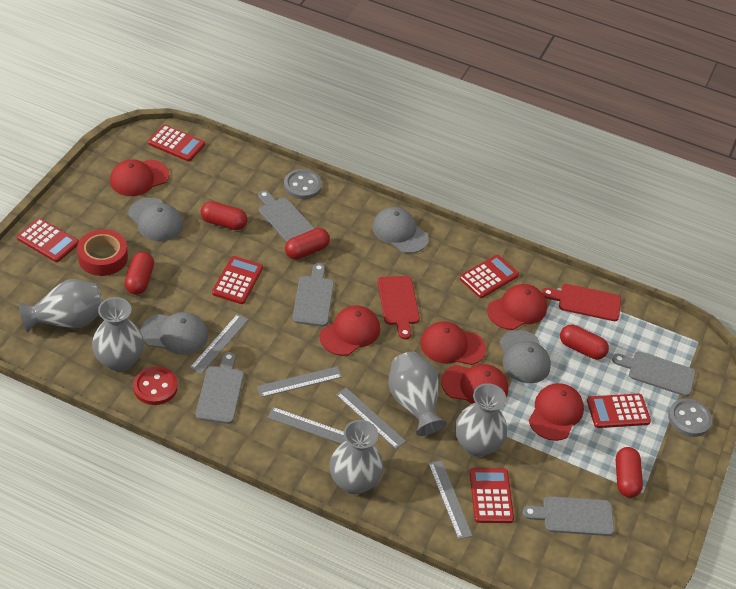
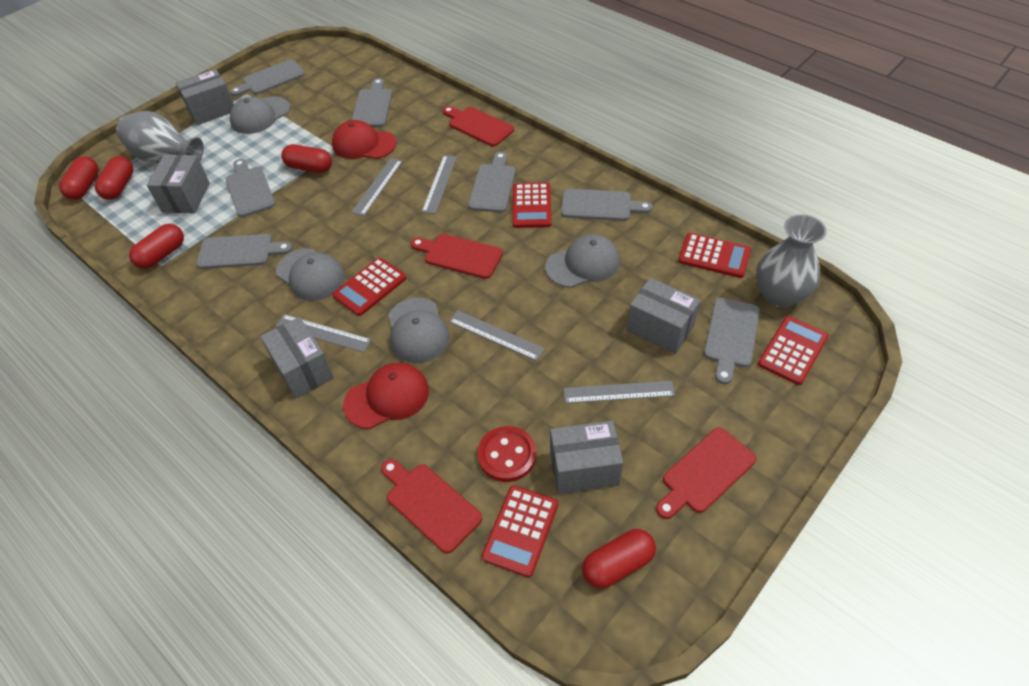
grey box: 0 -> 5
grey button: 2 -> 0
grey cutting board: 5 -> 7
grey vase: 5 -> 2
red calculator: 6 -> 5
red cap: 6 -> 2
red cutting board: 2 -> 4
red tape: 1 -> 0

